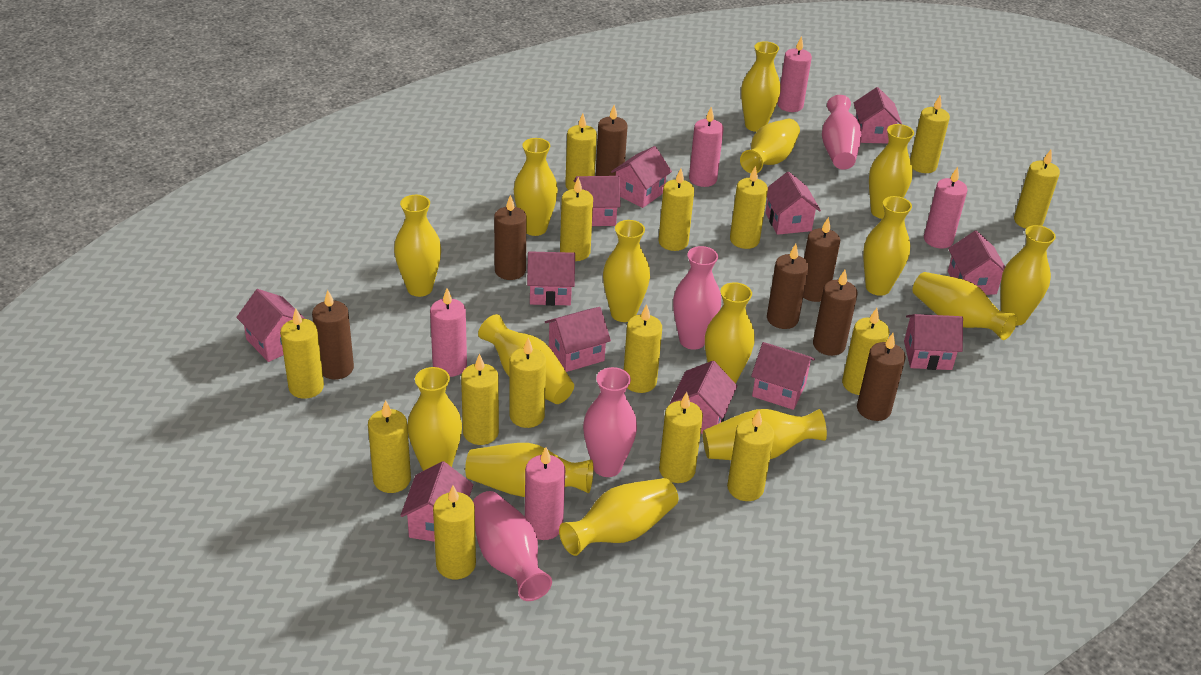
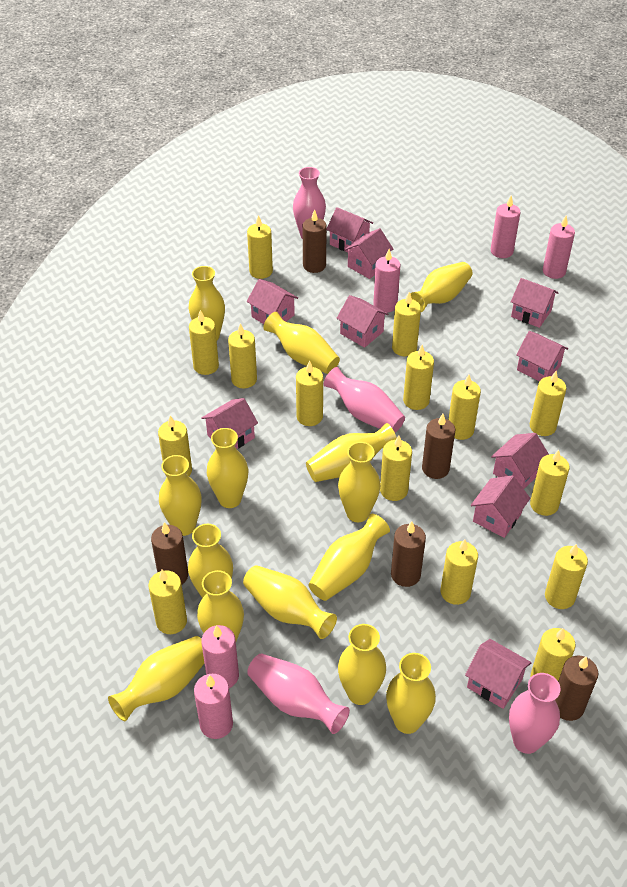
brown candle: 7 -> 5
pink house: 12 -> 10
yellow vase: 15 -> 14

